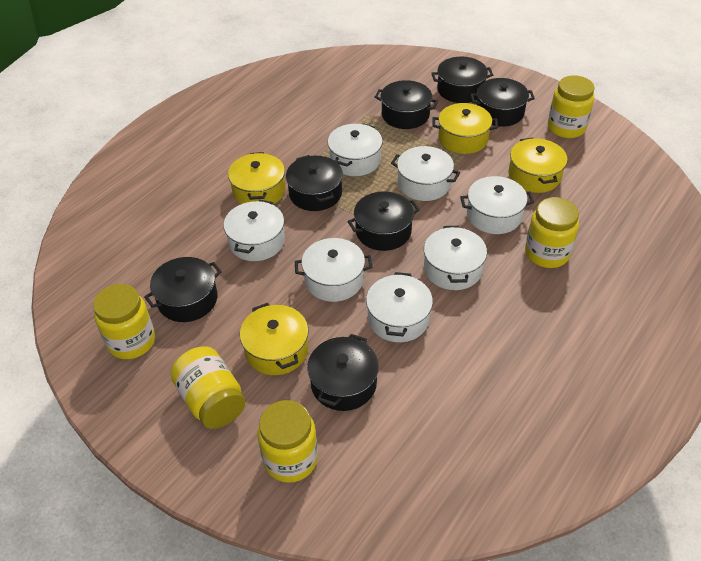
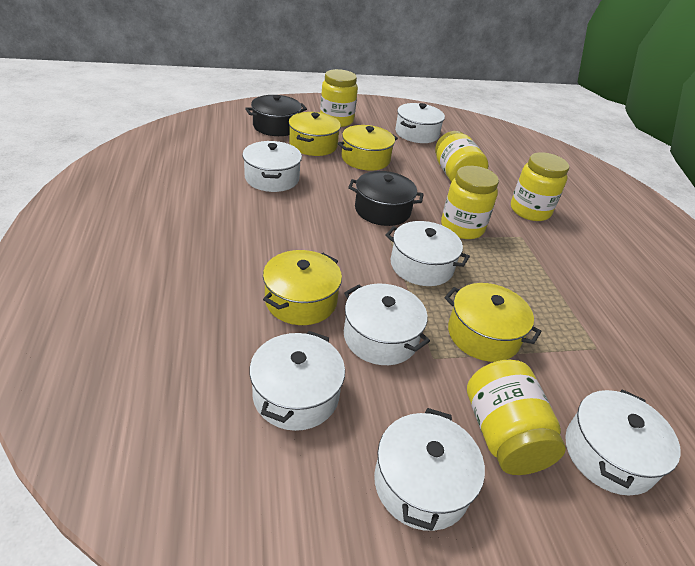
black pot: 7 -> 2

